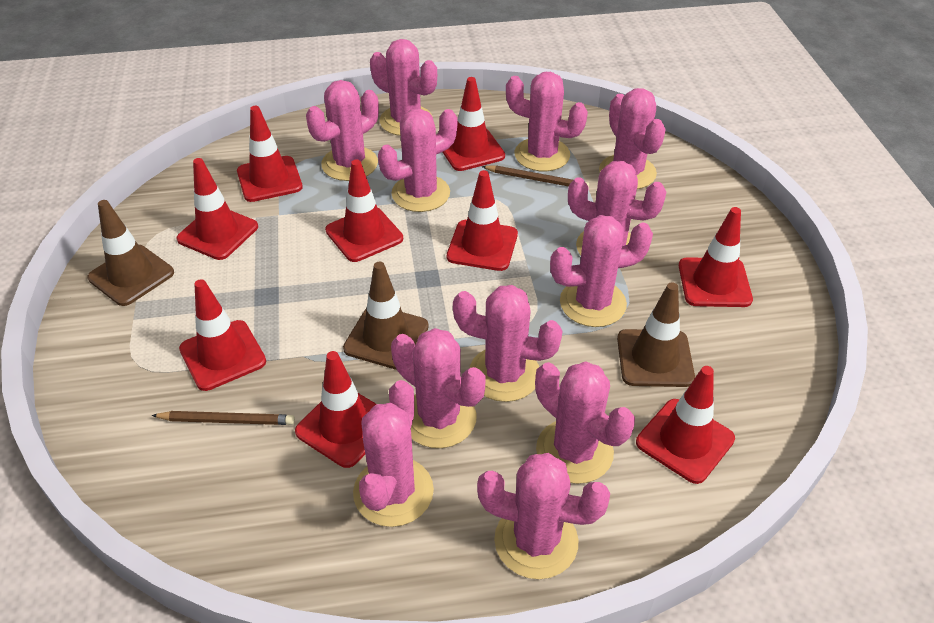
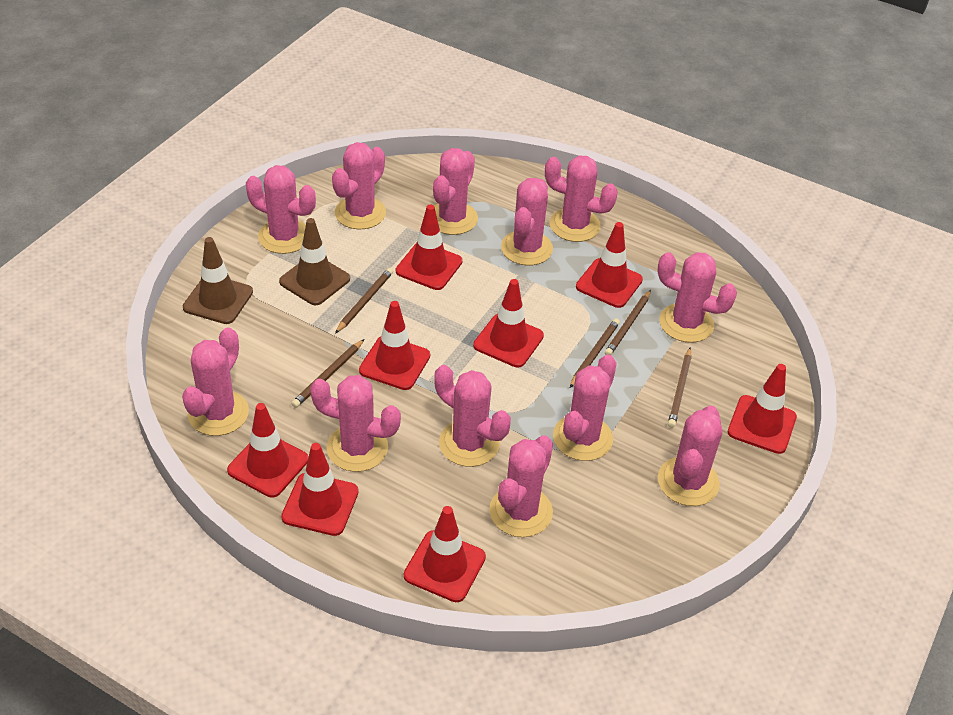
brown pencil: 2 -> 5
brown traffic cone: 3 -> 2
red traffic cone: 9 -> 8

